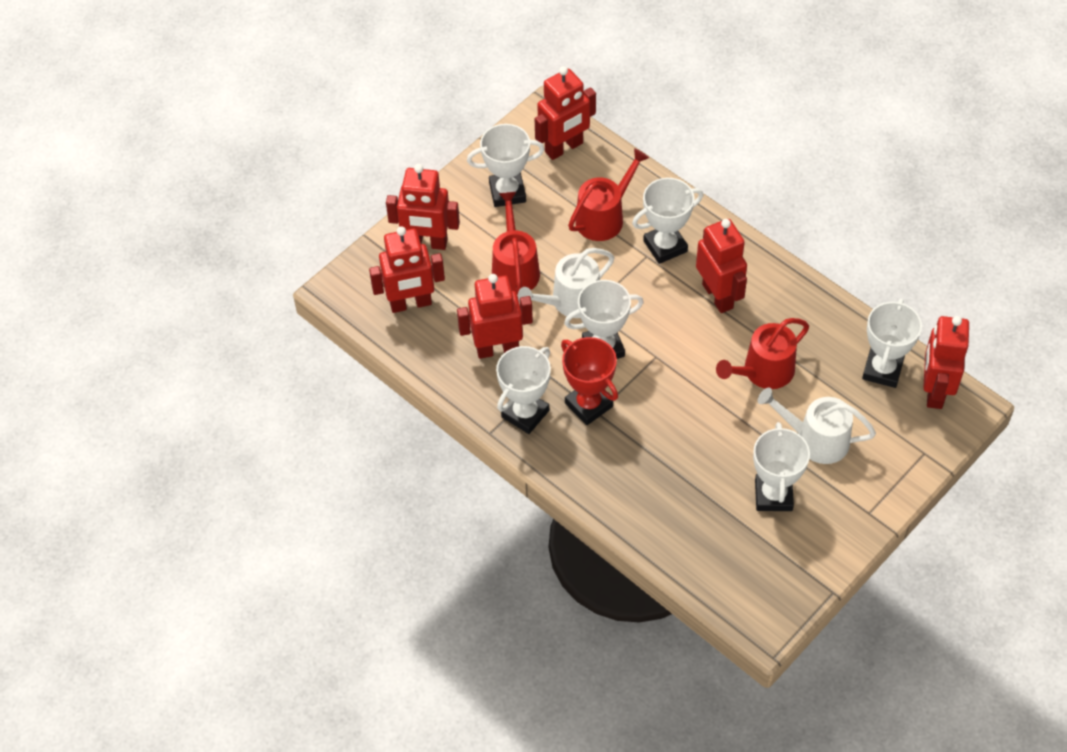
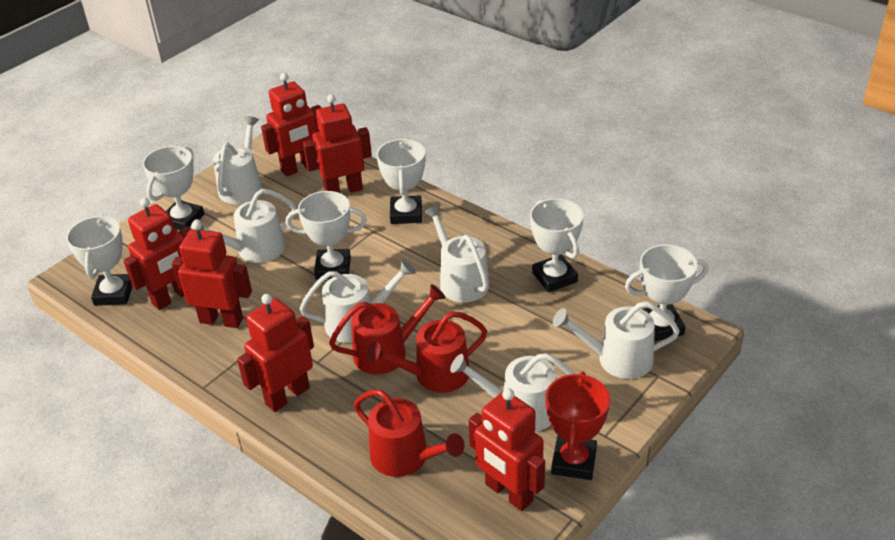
white watering can: 2 -> 6

